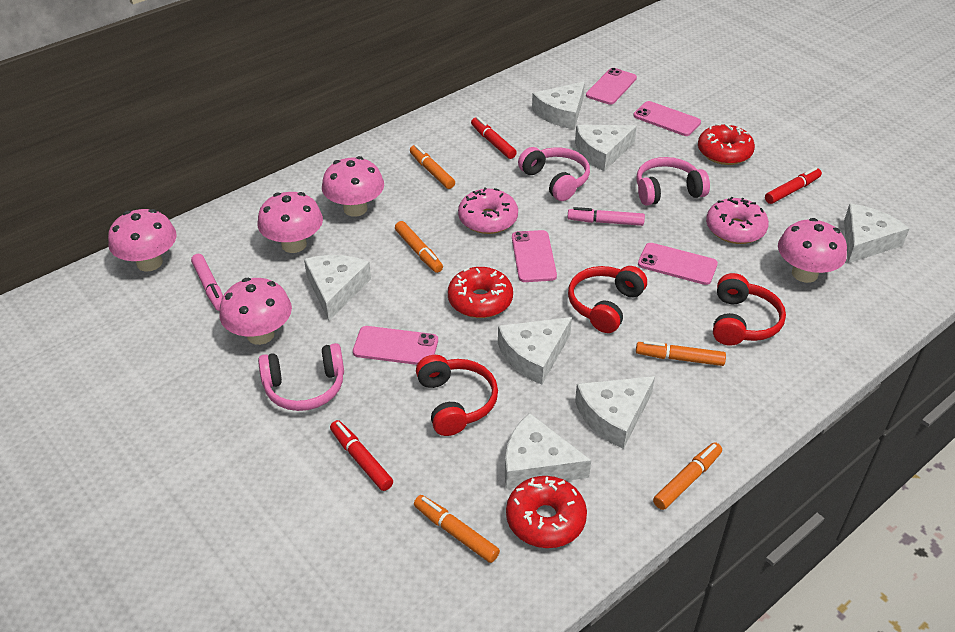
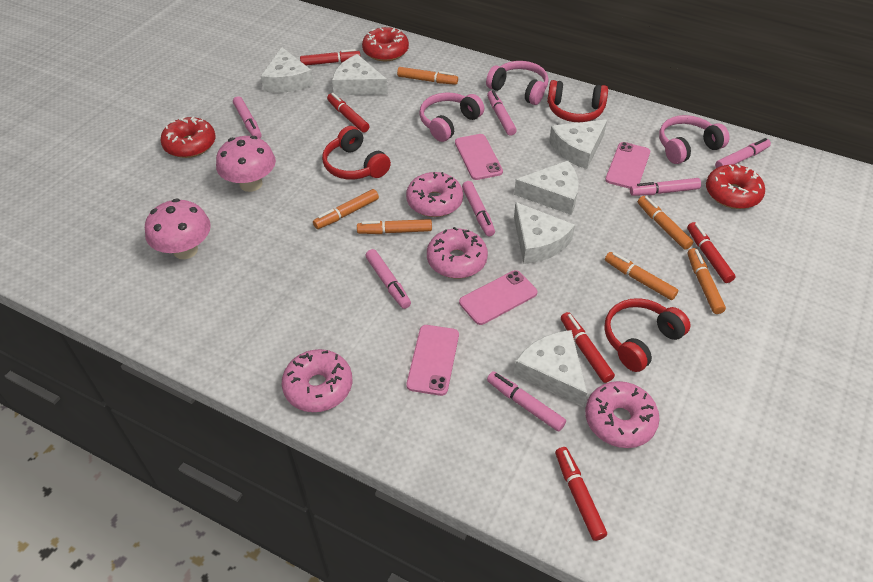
orange marker: 5 -> 6
pink donut: 2 -> 4
pink marker: 2 -> 7
pink mushroom: 5 -> 2
pink phone: 5 -> 4
red marker: 3 -> 5
white cheese: 7 -> 6

